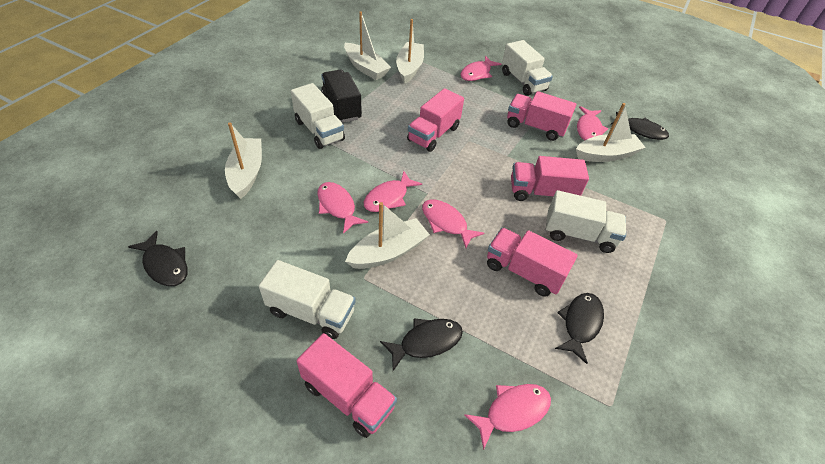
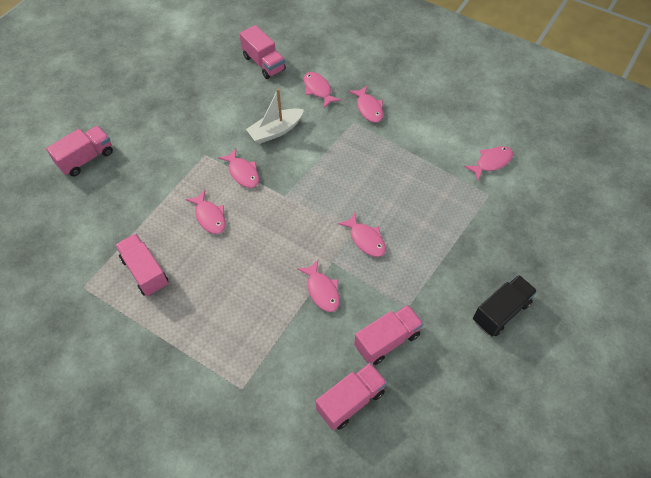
black fish: 4 -> 0
pink fish: 6 -> 7
white boat: 5 -> 1
white truck: 4 -> 0

